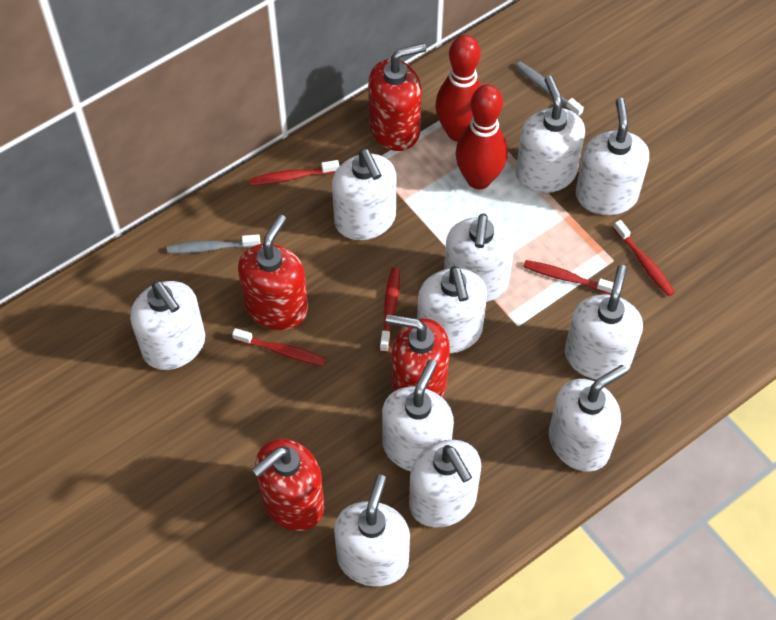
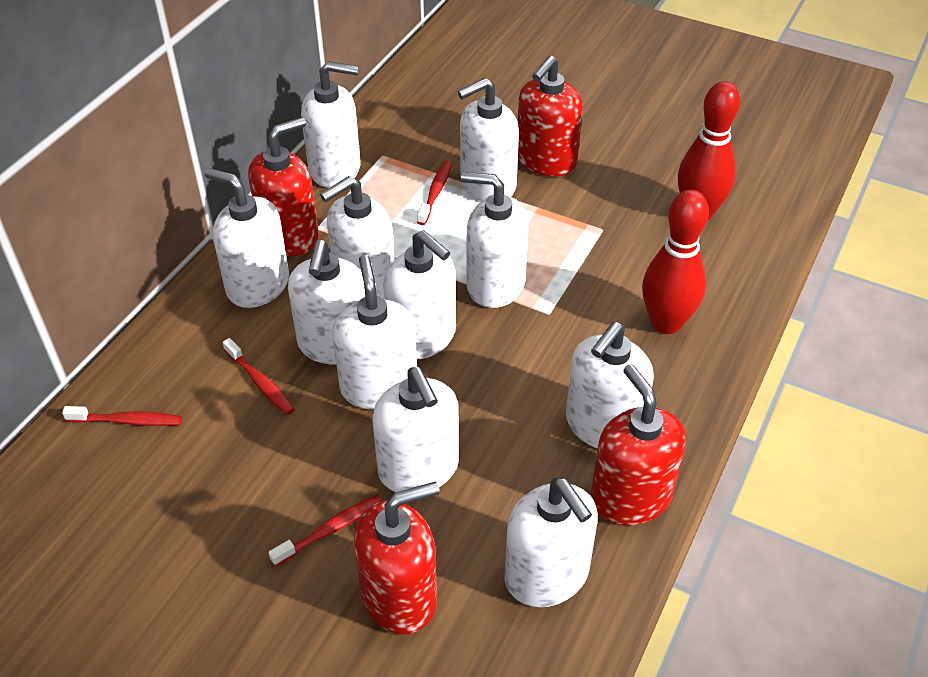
grey toothbrush: 2 -> 0
red toothbrush: 5 -> 4

